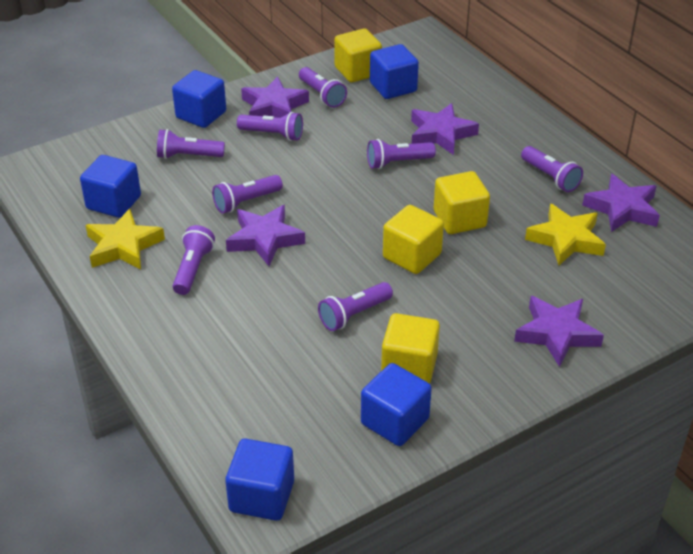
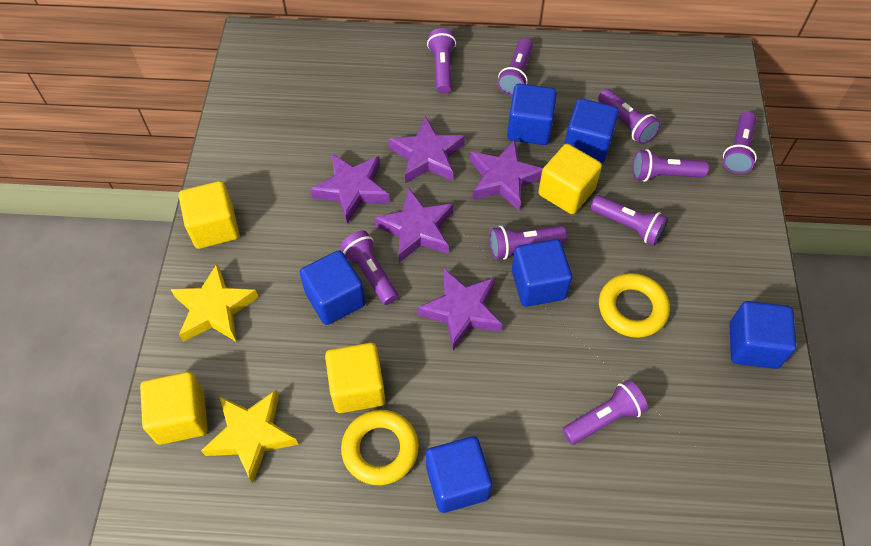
blue cube: 5 -> 6
purple flashlight: 8 -> 9
yellow ring: 0 -> 2

